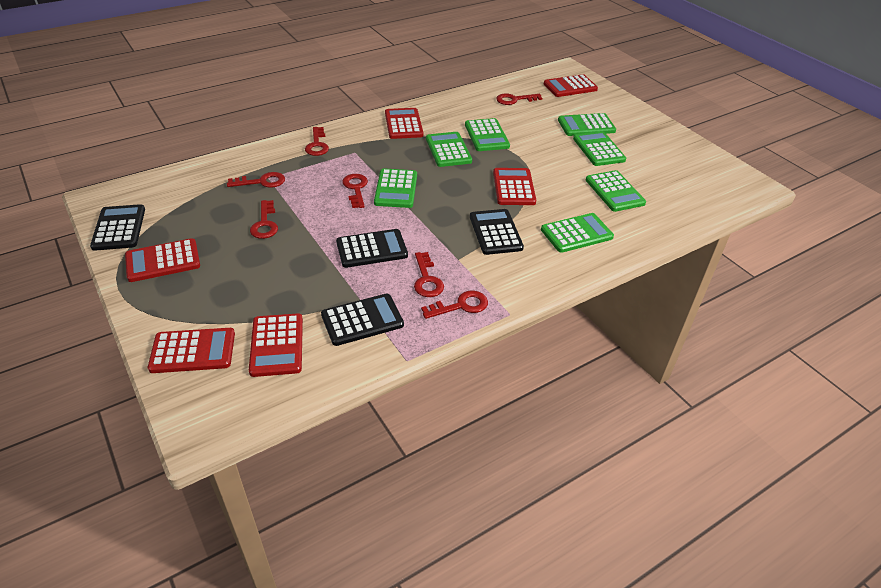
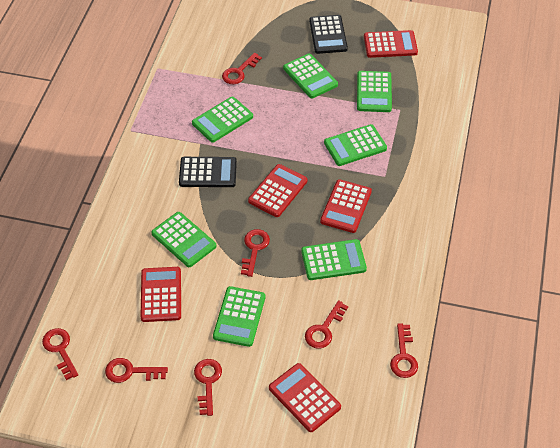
black calculator: 4 -> 2
red calculator: 6 -> 5

